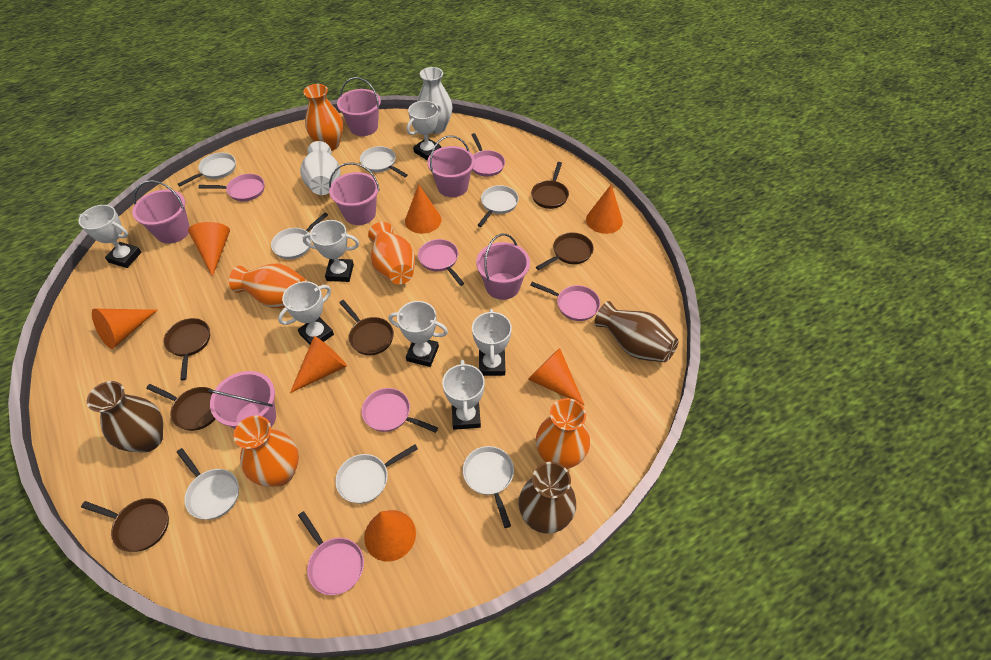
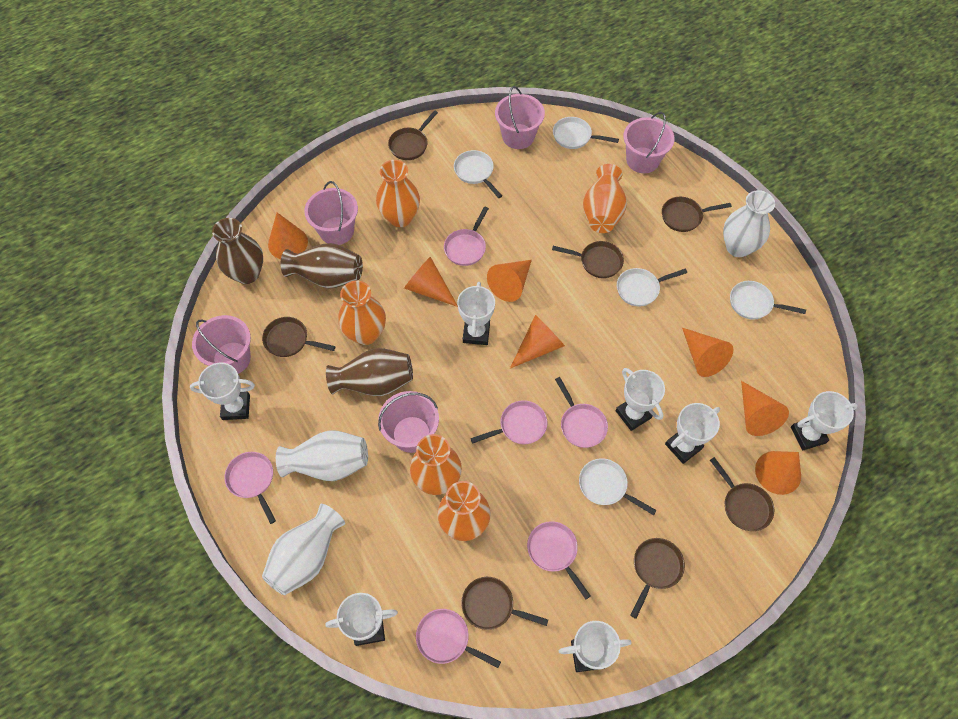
brown pan: 6 -> 7
pink bucket: 6 -> 5
white pan: 7 -> 5
white vase: 2 -> 3

